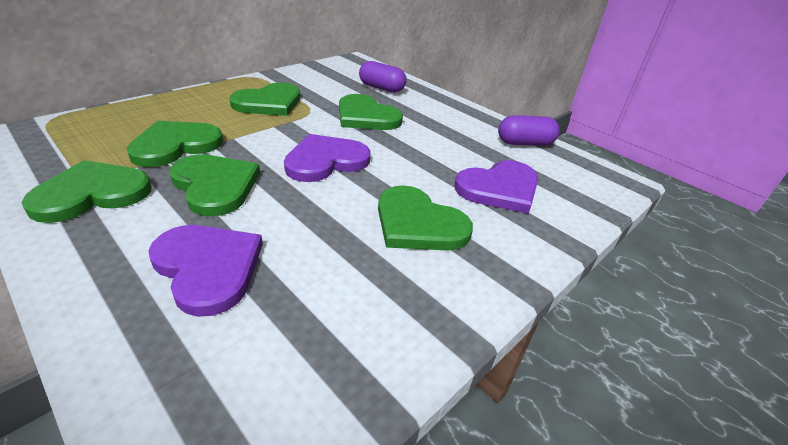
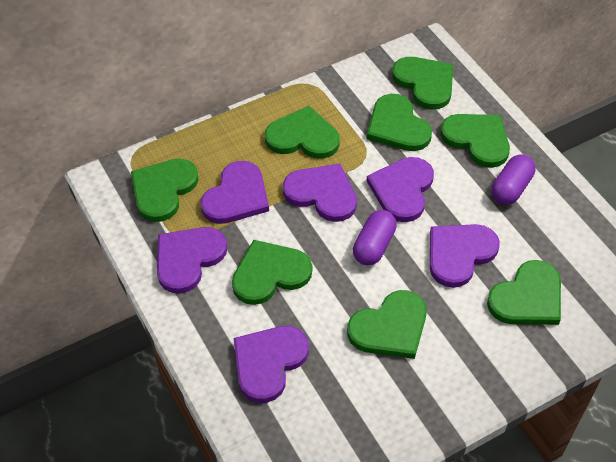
green heart: 6 -> 8
purple heart: 3 -> 6

